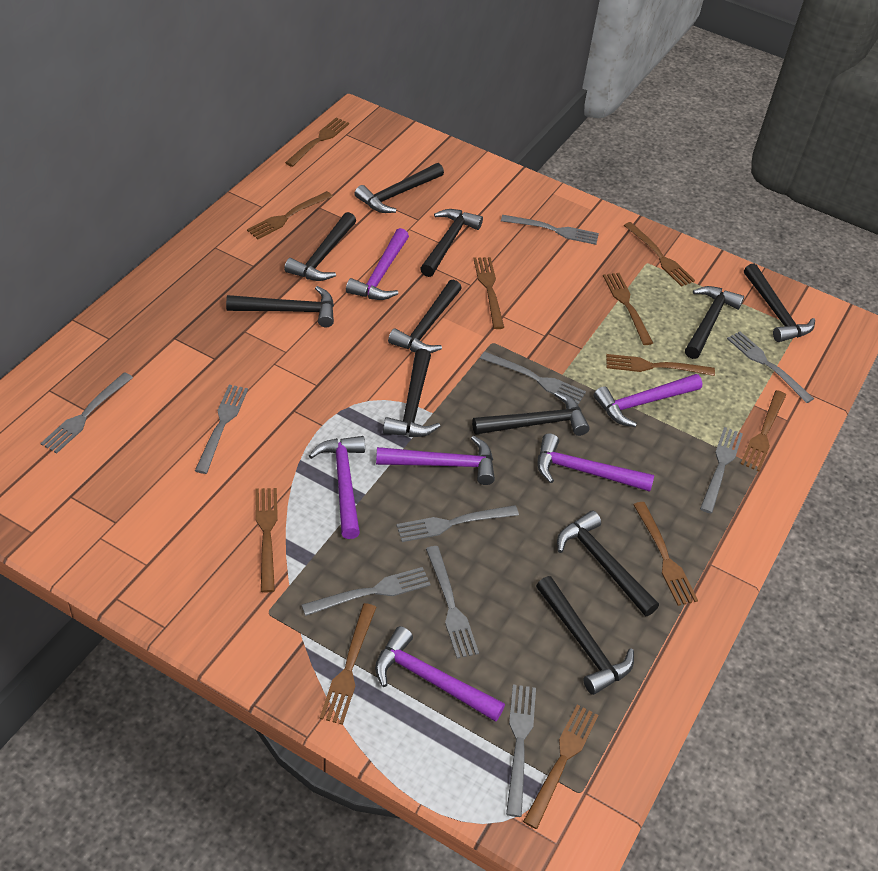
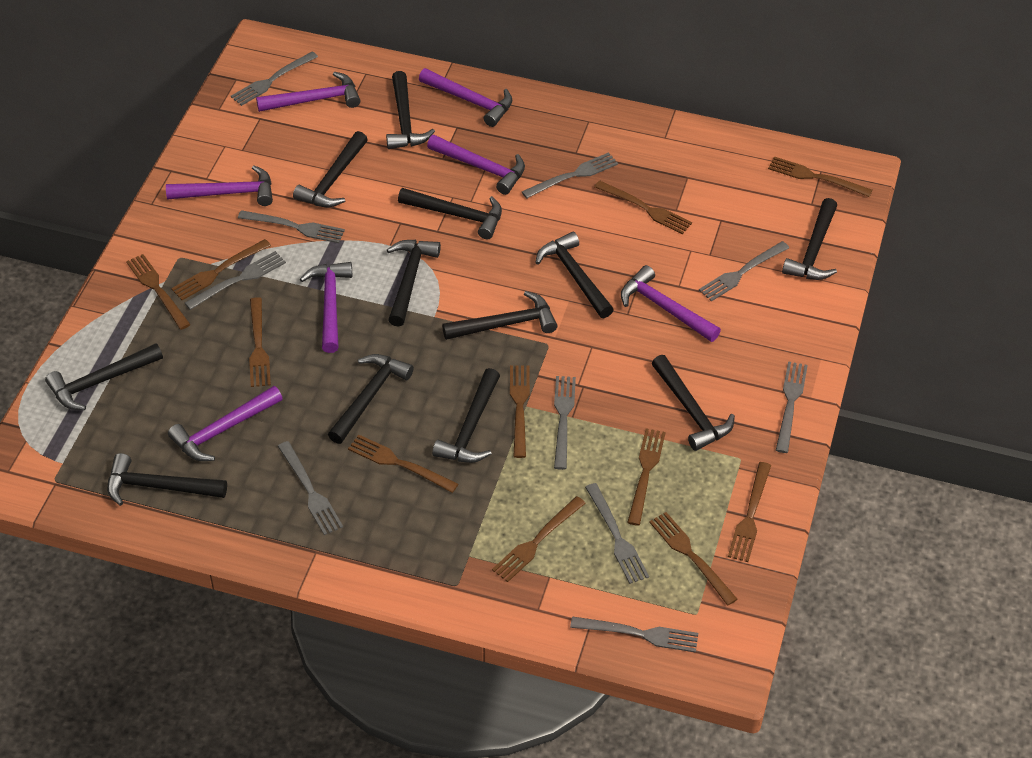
black hammer: 11 -> 12
purple hammer: 6 -> 7

